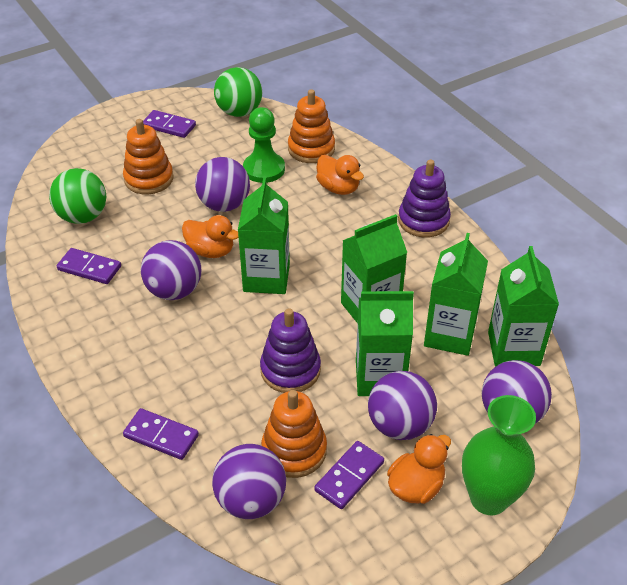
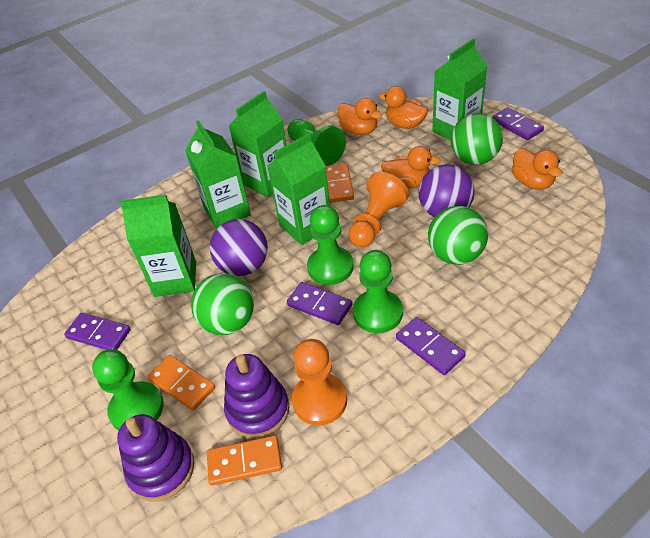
green ball: 2 -> 3
green pawn: 1 -> 4
green vase: 1 -> 0
orange domino: 0 -> 3
orange duck: 3 -> 4
orange pawn: 0 -> 2
orange stacking toy: 3 -> 0
purple ball: 5 -> 2

